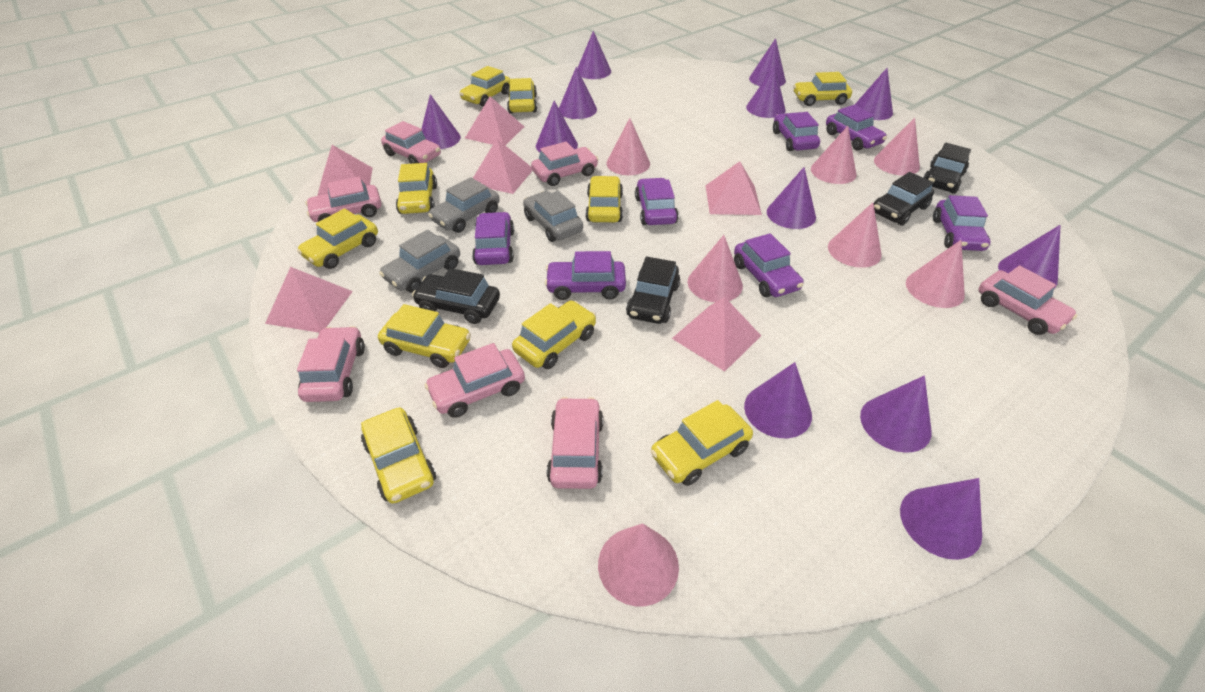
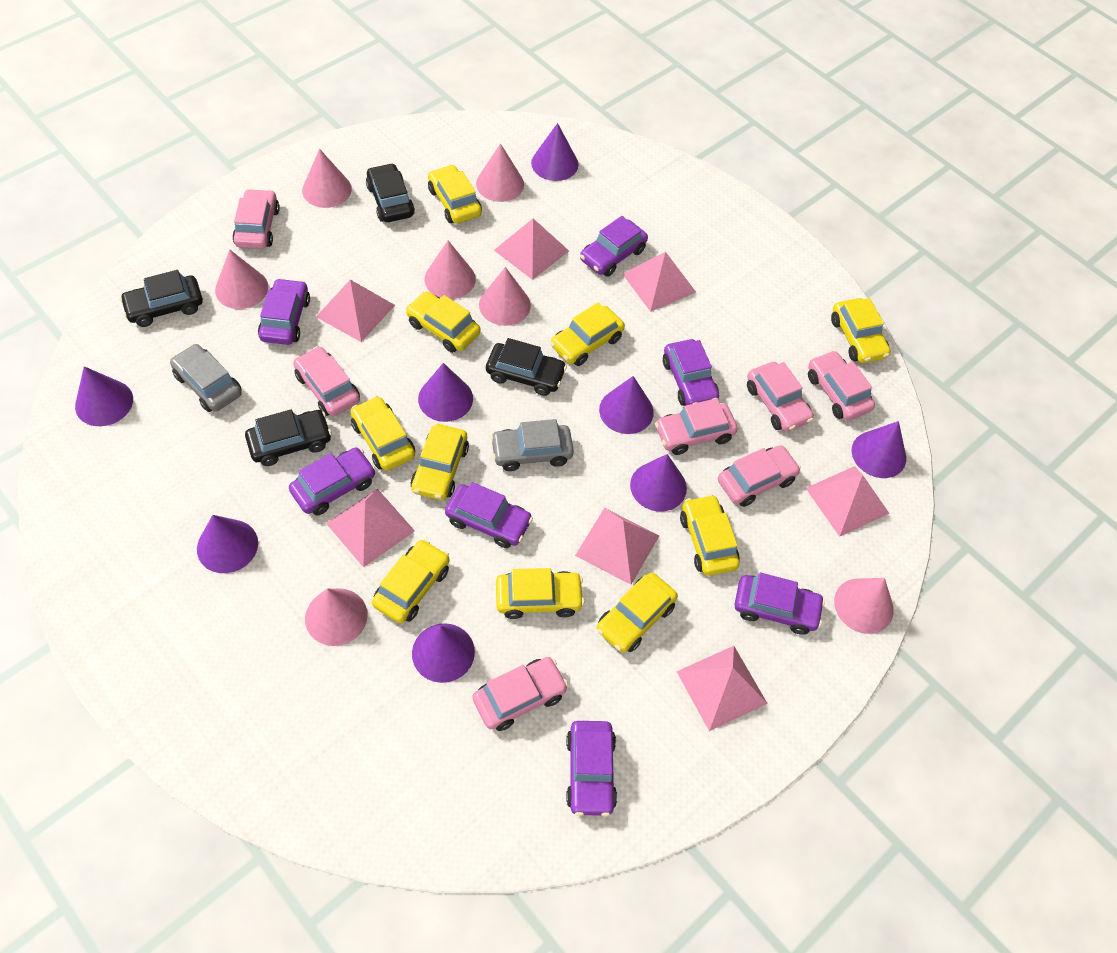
grey car: 3 -> 2
pink pyramid: 6 -> 7
purple cone: 12 -> 8

